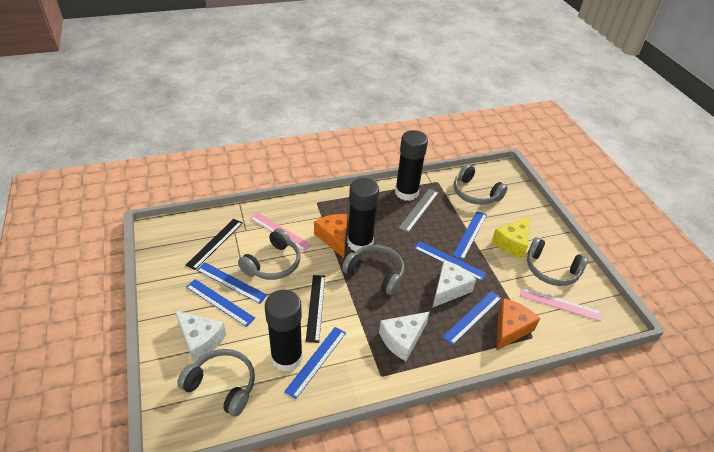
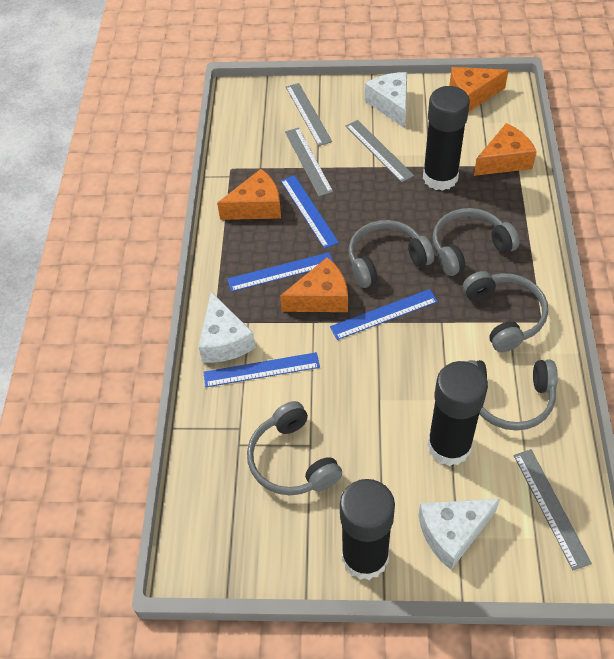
black ruler: 2 -> 0
blue ruler: 6 -> 4
grey ruler: 1 -> 4
orange cheese: 2 -> 4
pink ruler: 2 -> 0
yellow cheese: 1 -> 0

